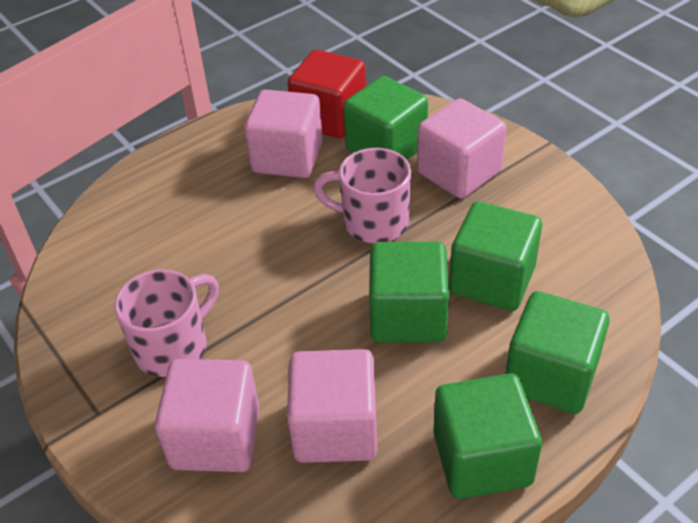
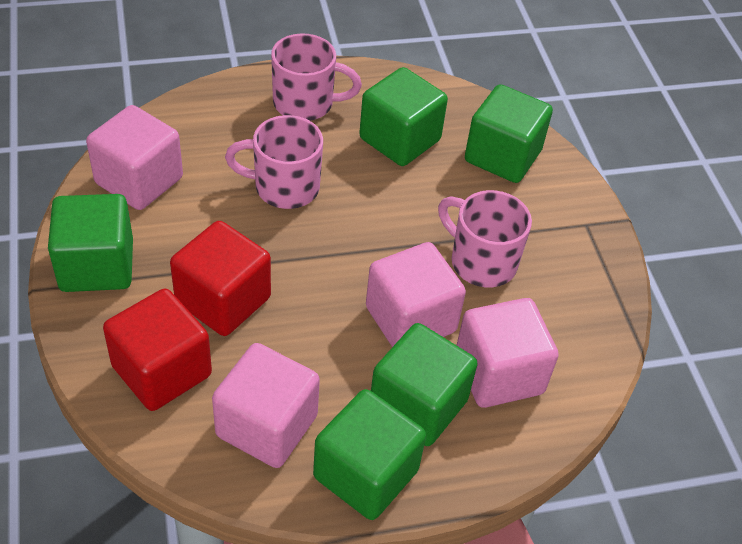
pink mug: 2 -> 3
red cube: 1 -> 2

